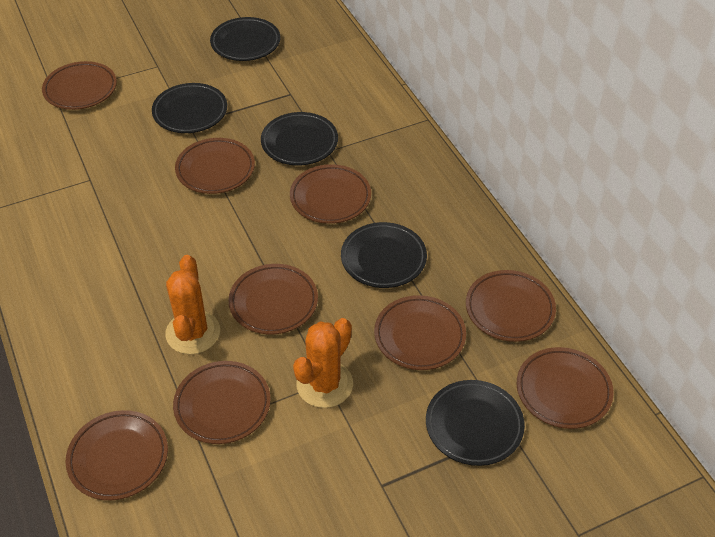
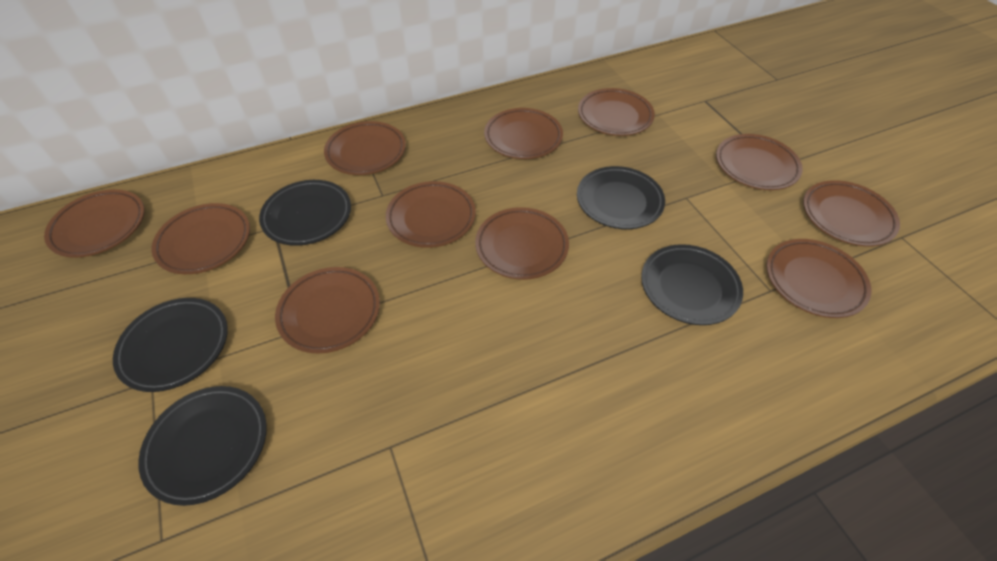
brown plate: 9 -> 11
orange cactus: 2 -> 0

